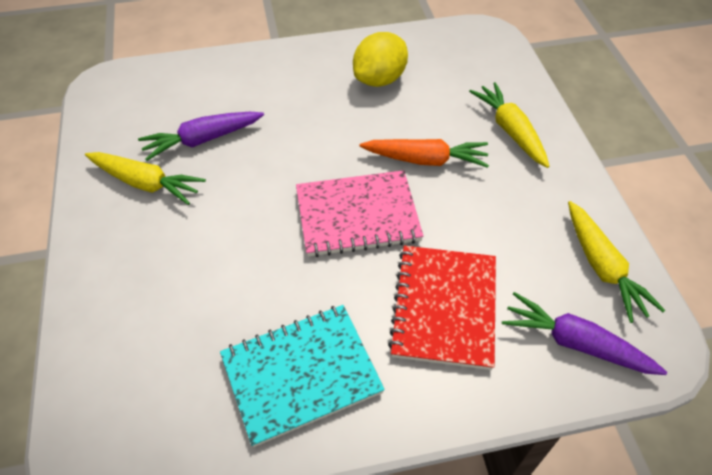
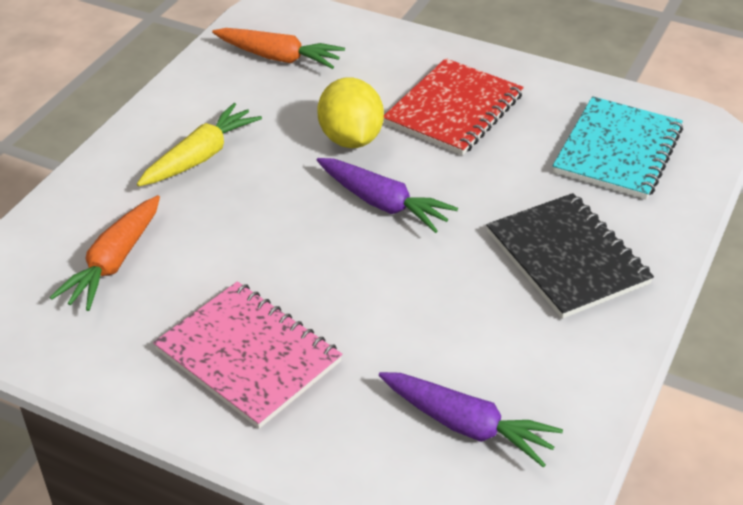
black notebook: 0 -> 1
orange carrot: 1 -> 2
yellow carrot: 3 -> 1

